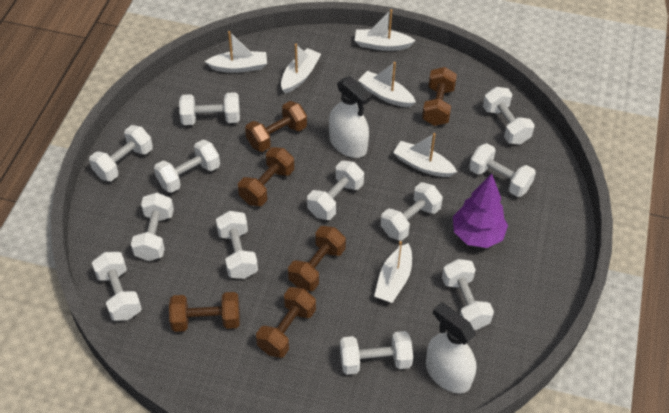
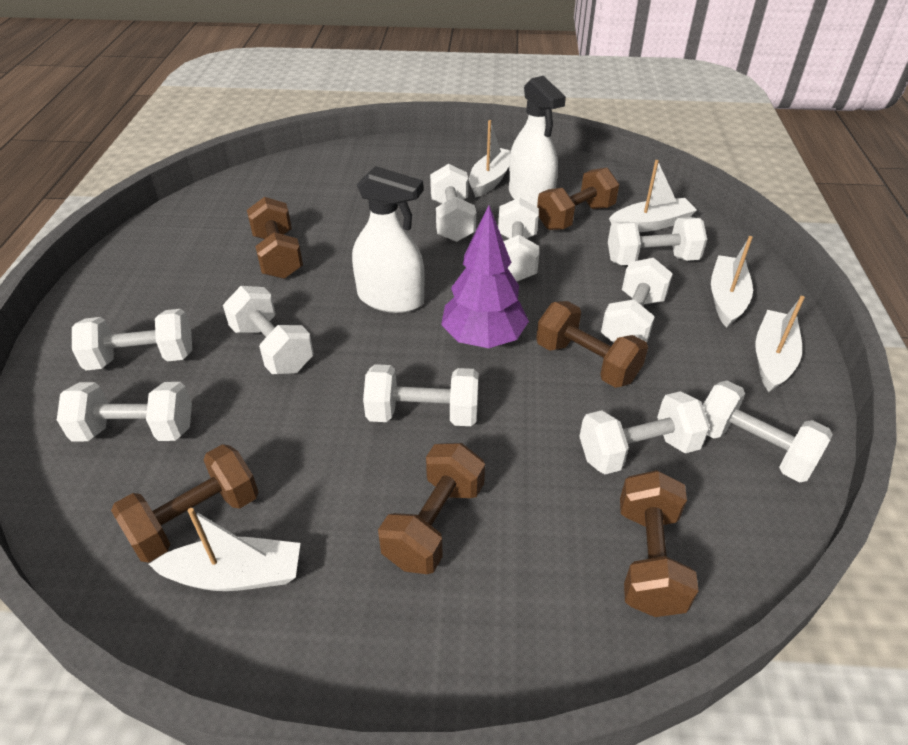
white boat: 6 -> 5
white dumbbell: 12 -> 10

